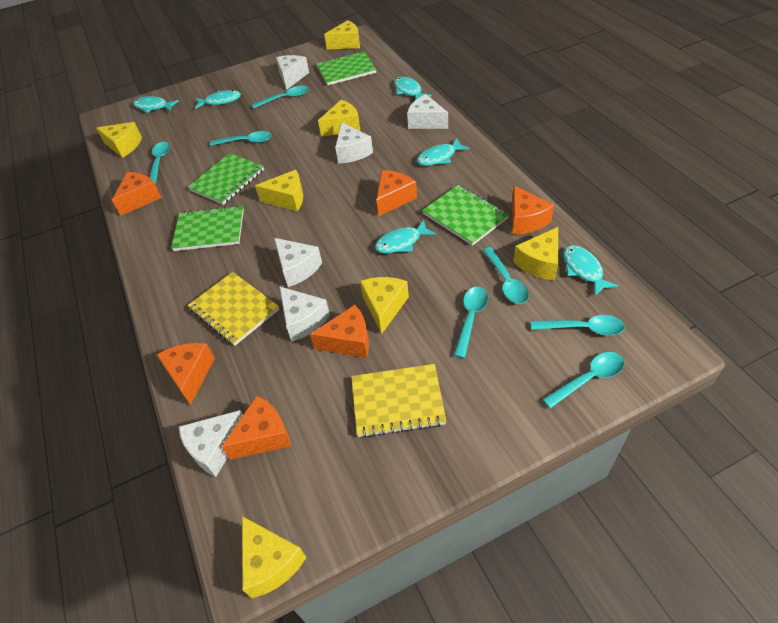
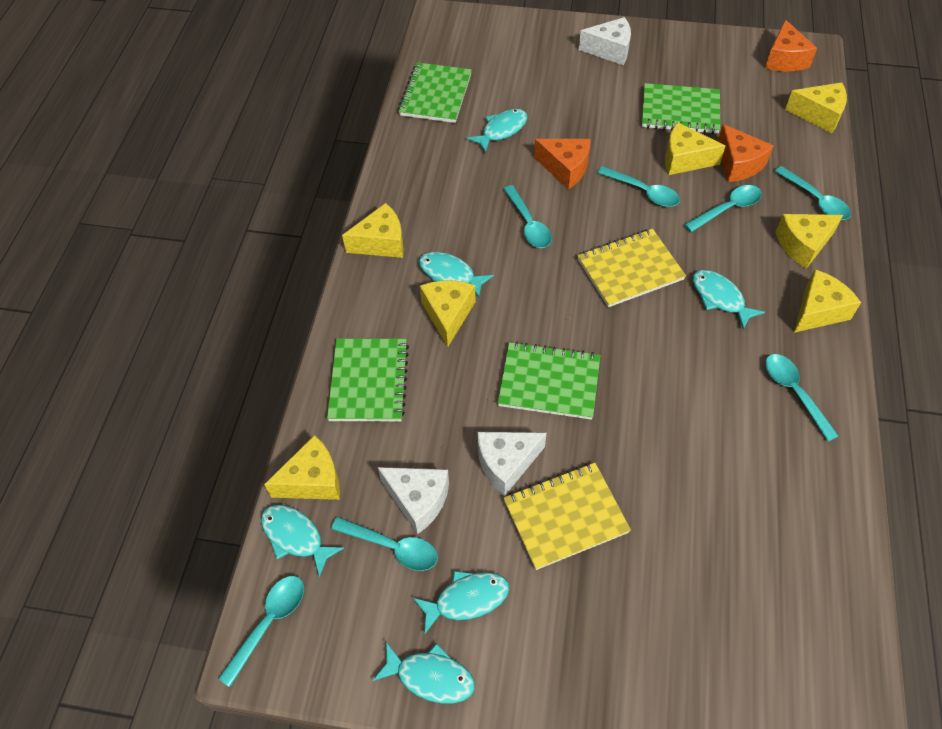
orange cheese: 6 -> 3
white cheese: 6 -> 3

